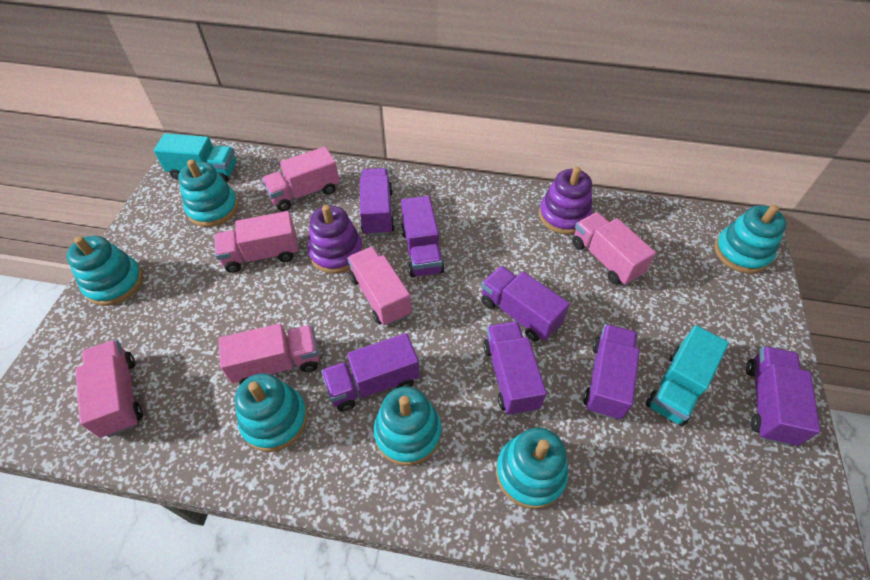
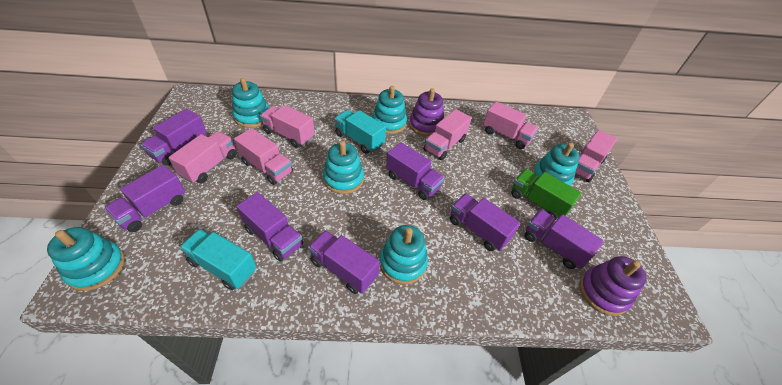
green truck: 0 -> 1

